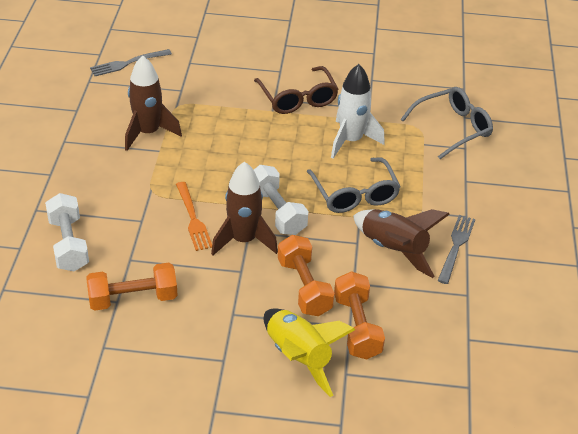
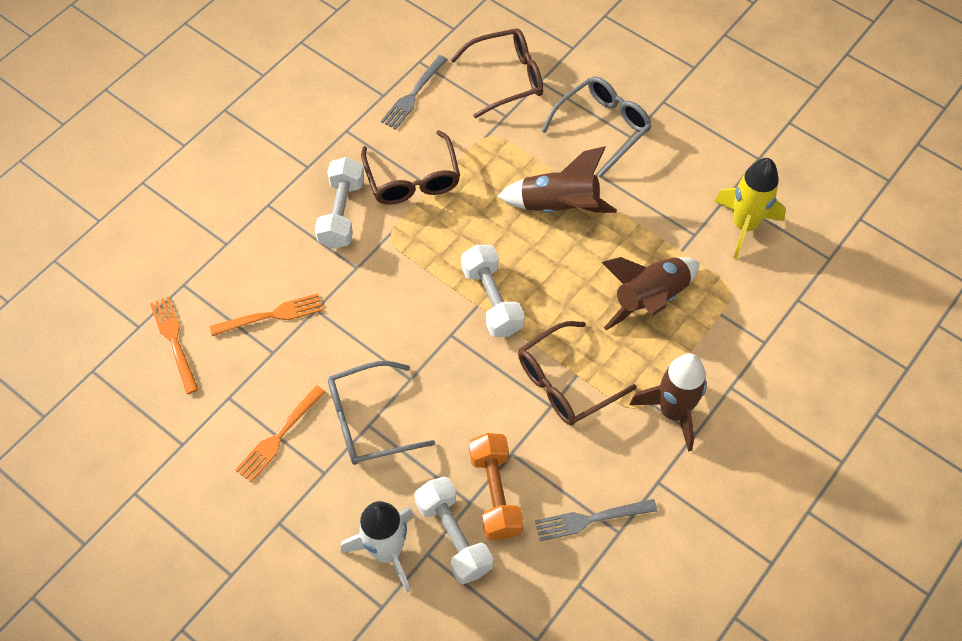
brown glasses: 1 -> 3
orange dumbbell: 3 -> 1
orange fork: 1 -> 3
white dumbbell: 2 -> 3

